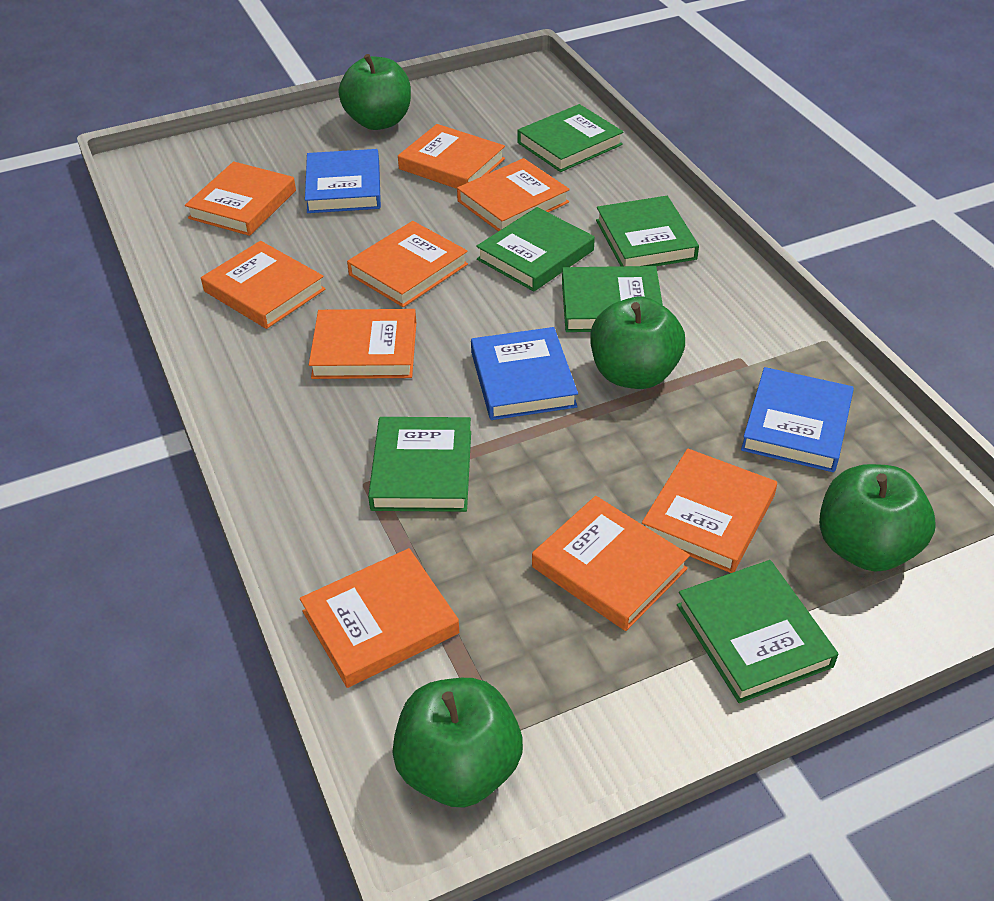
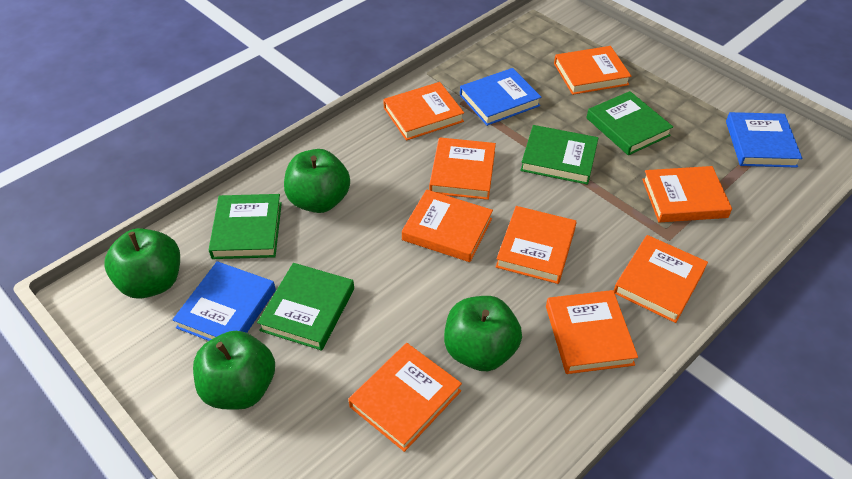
green book: 6 -> 4

